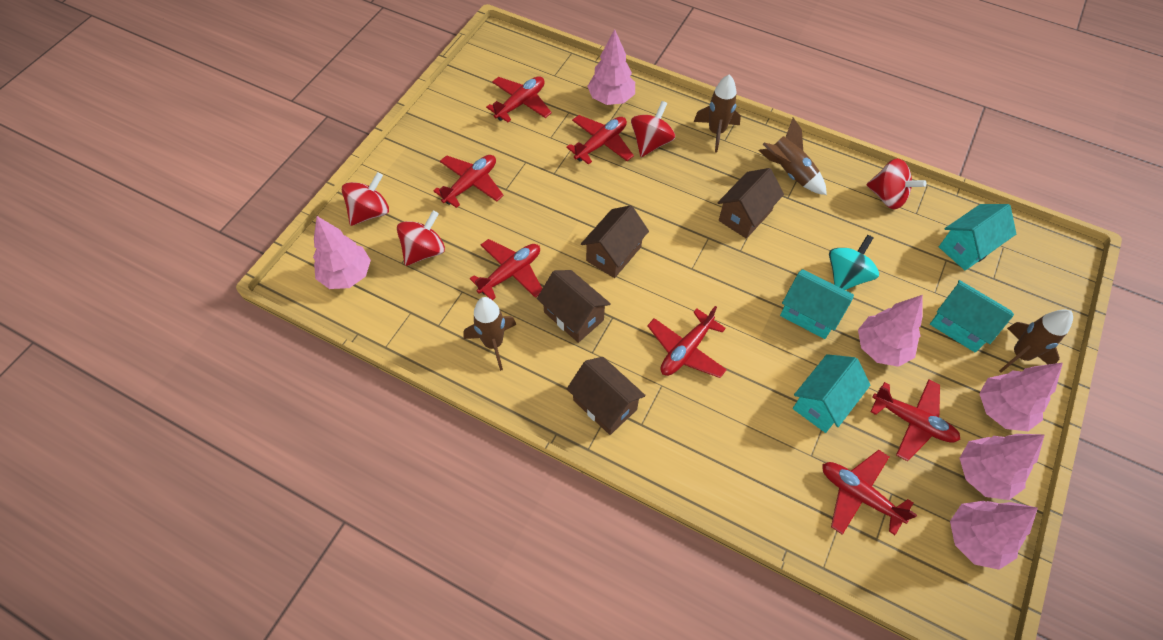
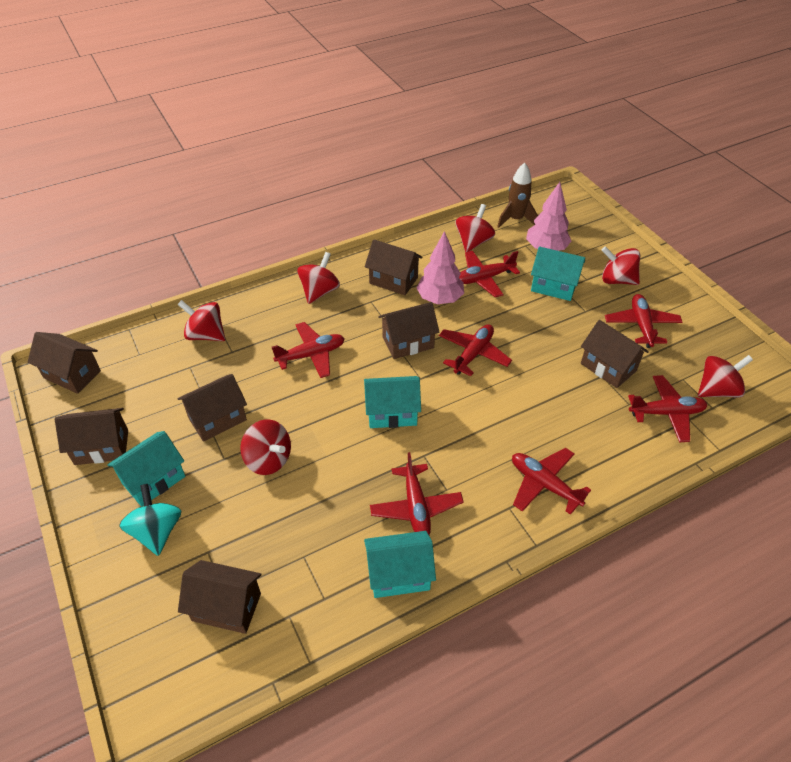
brown house: 4 -> 7
brown rocket: 4 -> 1
pink tree: 6 -> 2
red spinning top: 4 -> 6

